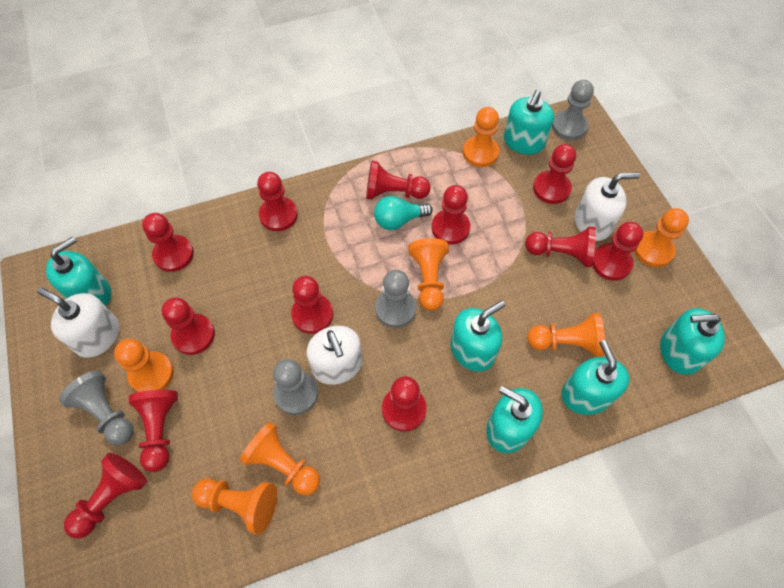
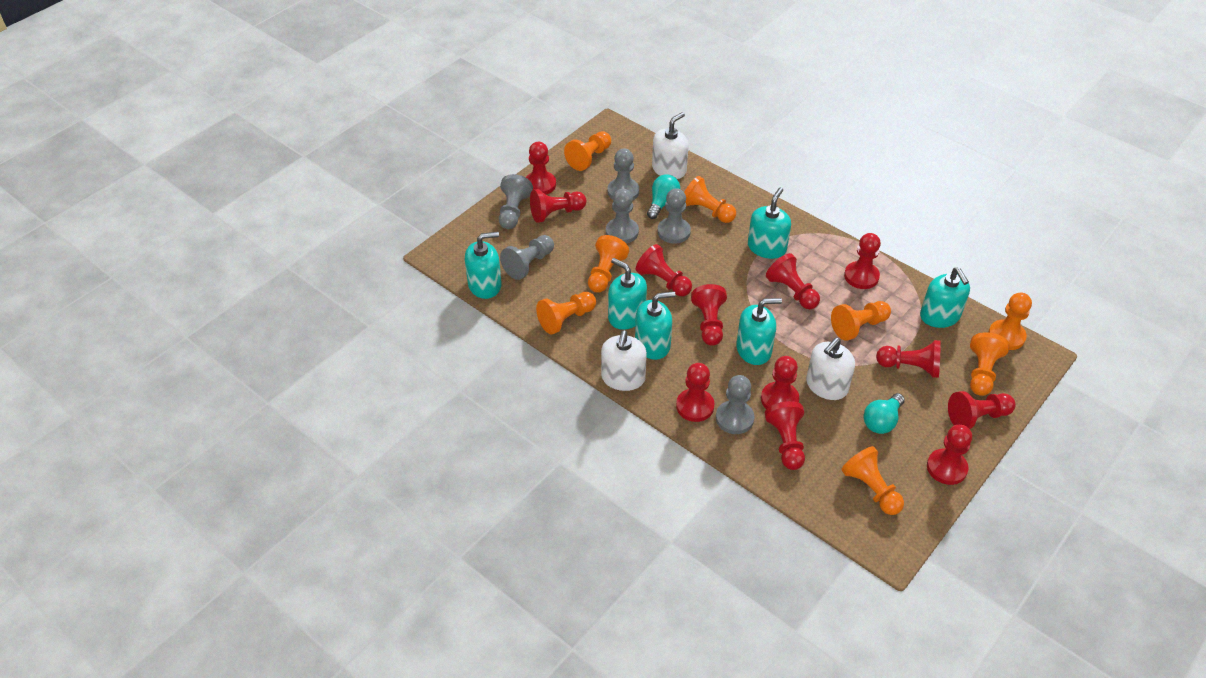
grey pawn: 4 -> 6
orange pawn: 7 -> 8
turquoise light bulb: 1 -> 2

